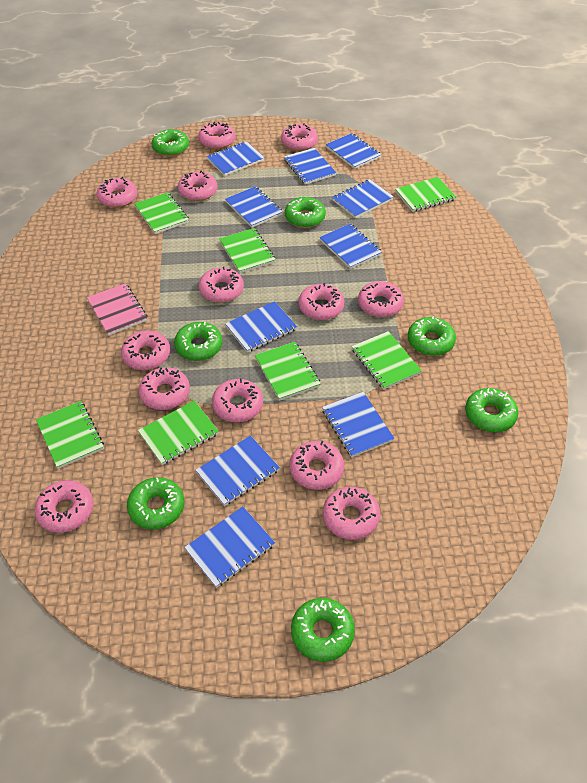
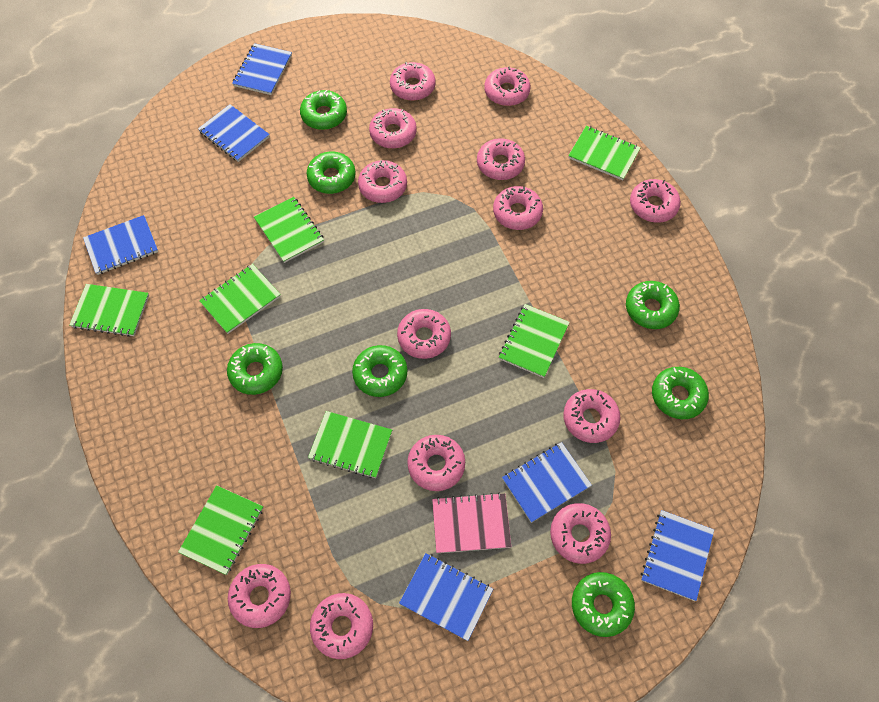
blue notebook: 10 -> 6

